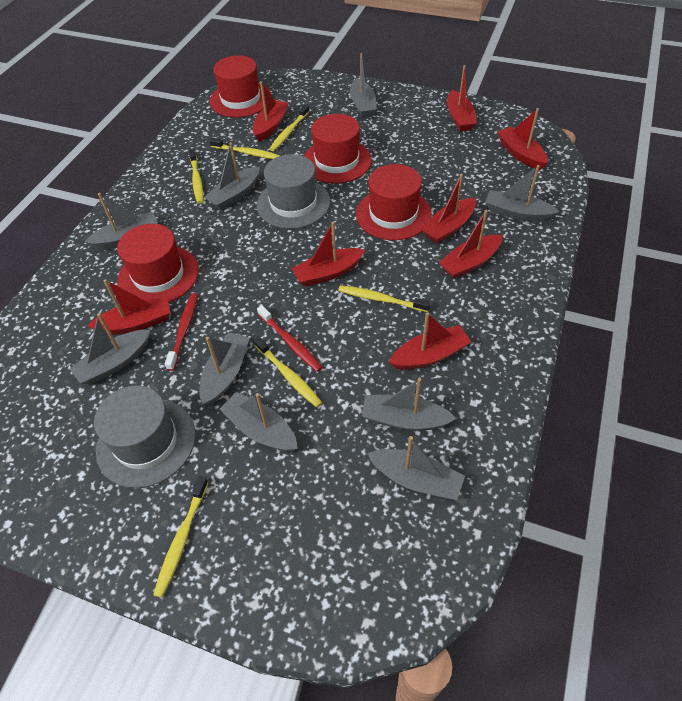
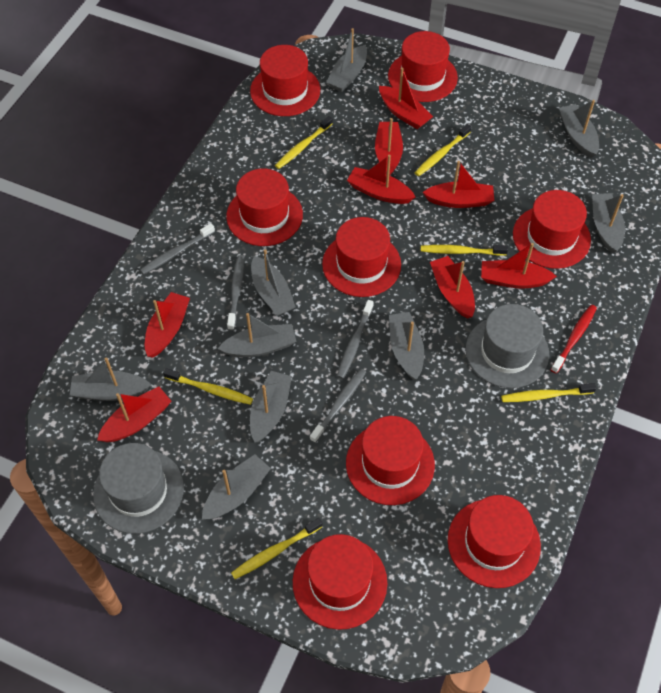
grey toothbrush: 0 -> 4
red hat: 4 -> 8
red toothbrush: 2 -> 1

